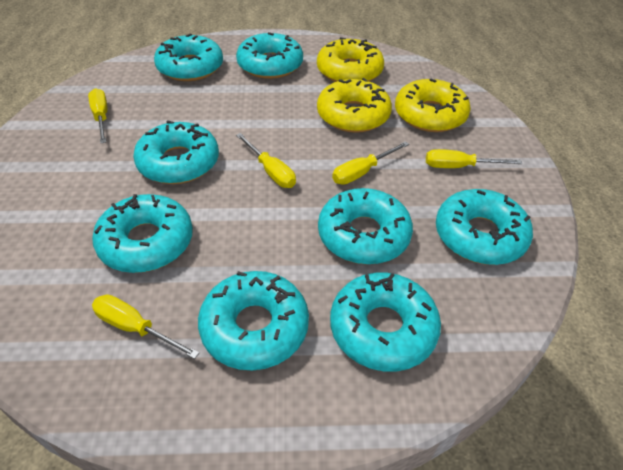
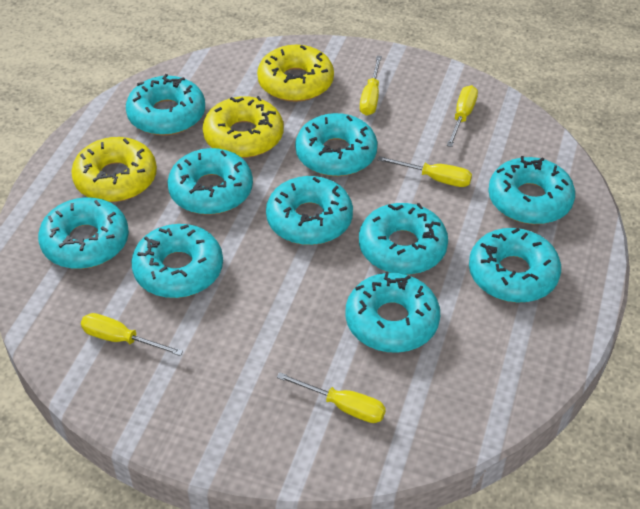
turquoise donut: 8 -> 10

